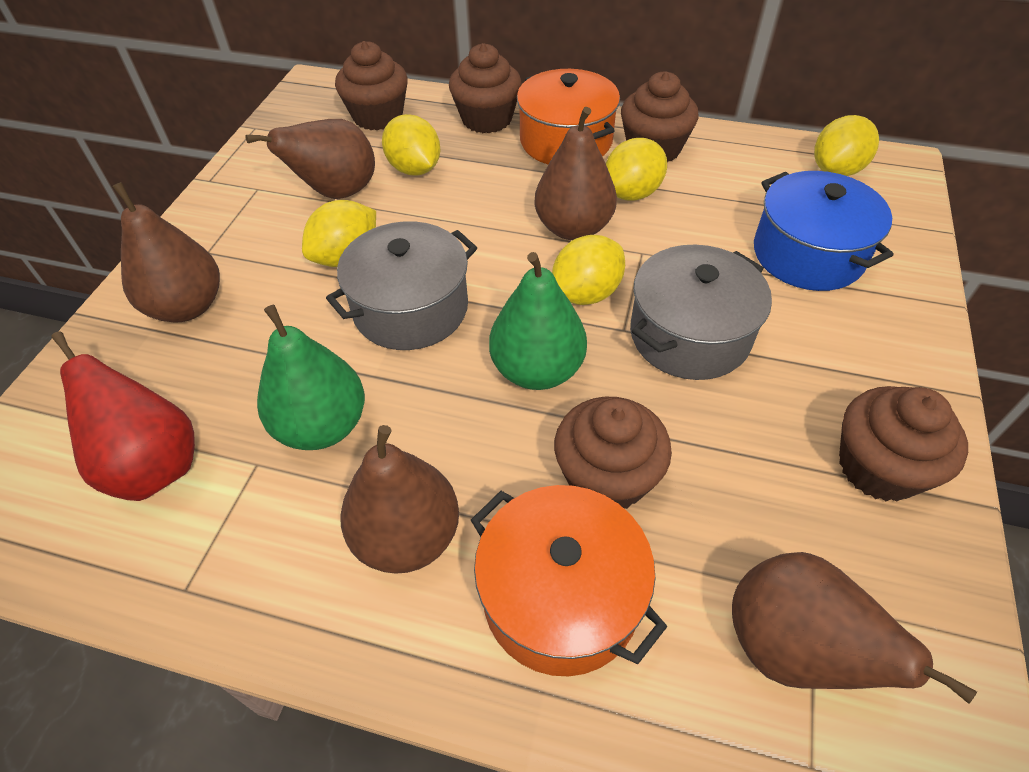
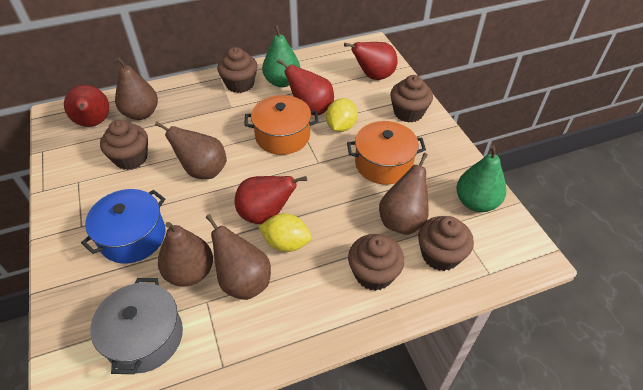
grey pot: 2 -> 1
red pear: 1 -> 4
yellow lemon: 5 -> 2

